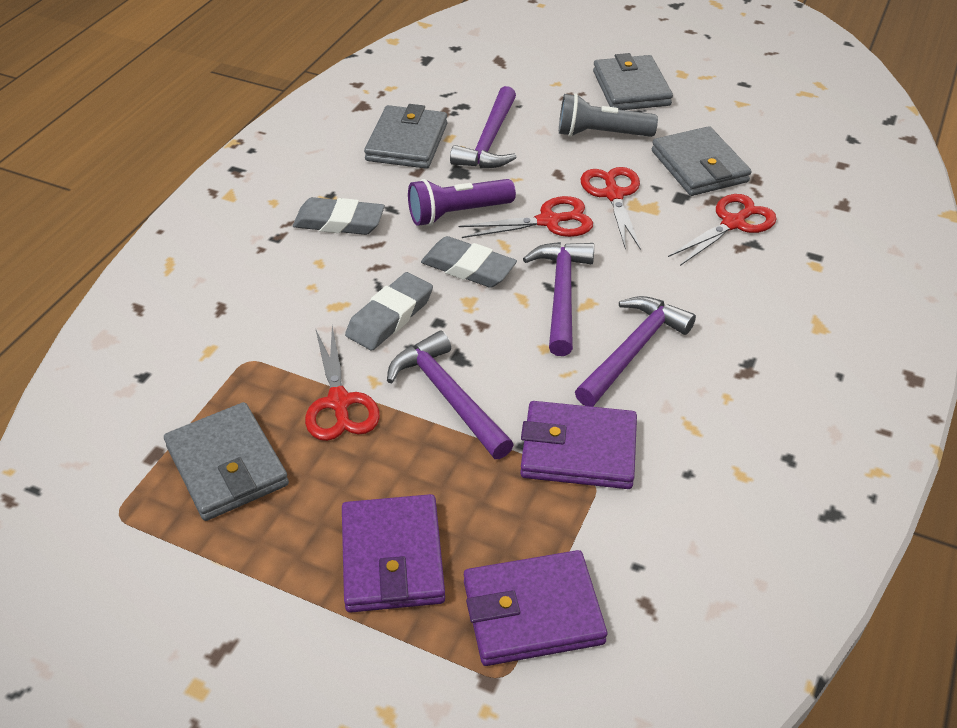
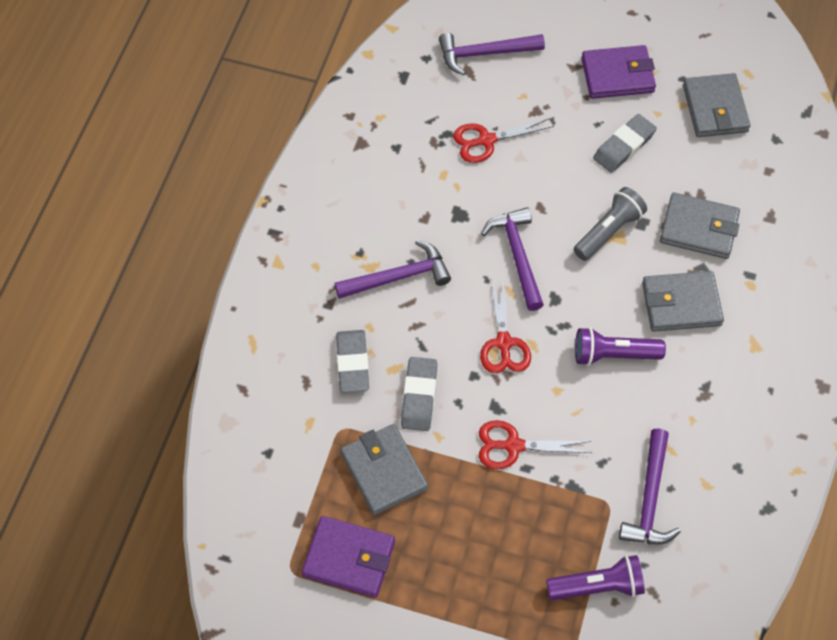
purple flashlight: 1 -> 2
purple wallet: 3 -> 2
red scissors: 4 -> 3

